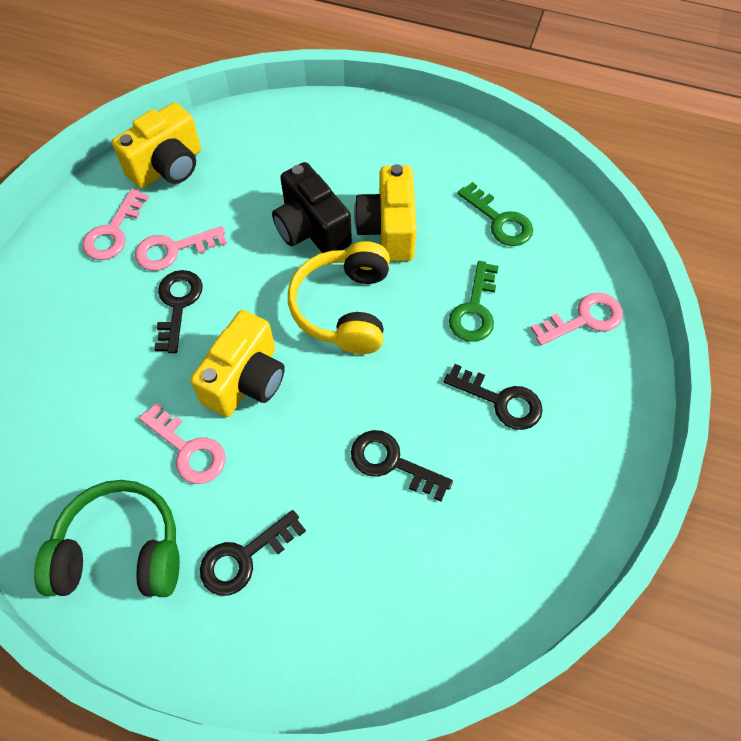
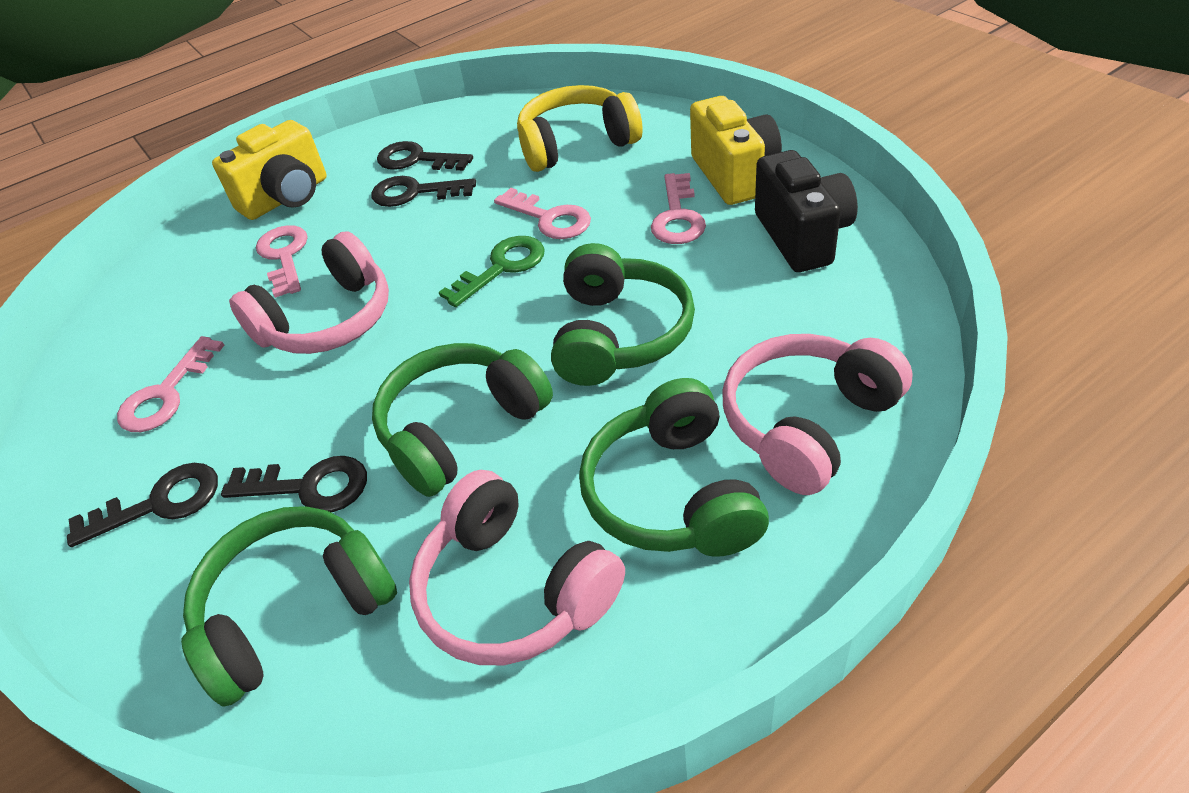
green headphones: 1 -> 4
green key: 2 -> 1
pink headphones: 0 -> 3
yellow camera: 3 -> 2

